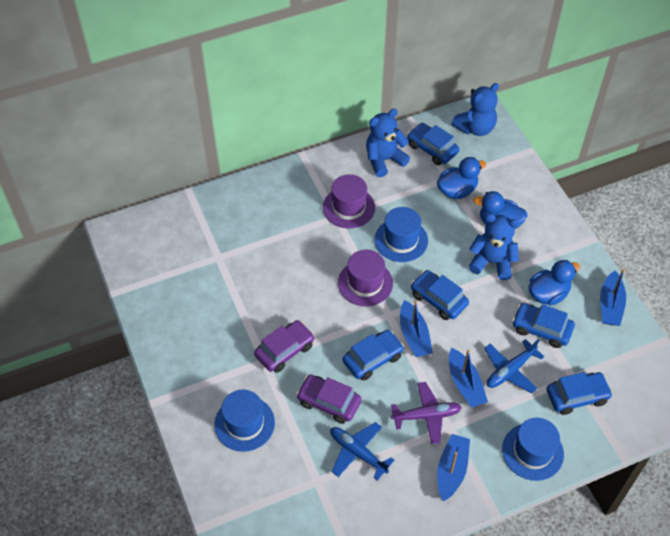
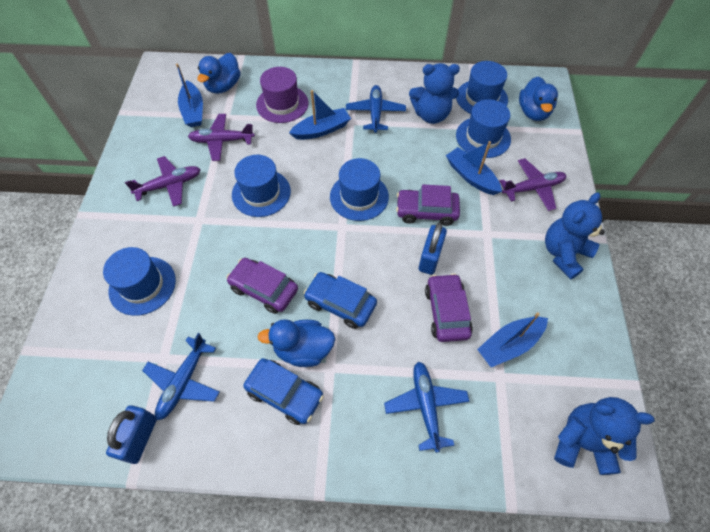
blue car: 5 -> 2
blue hat: 3 -> 5
blue padlock: 0 -> 2
blue plane: 2 -> 3
purple car: 2 -> 3
purple hat: 2 -> 1
purple plane: 1 -> 3

